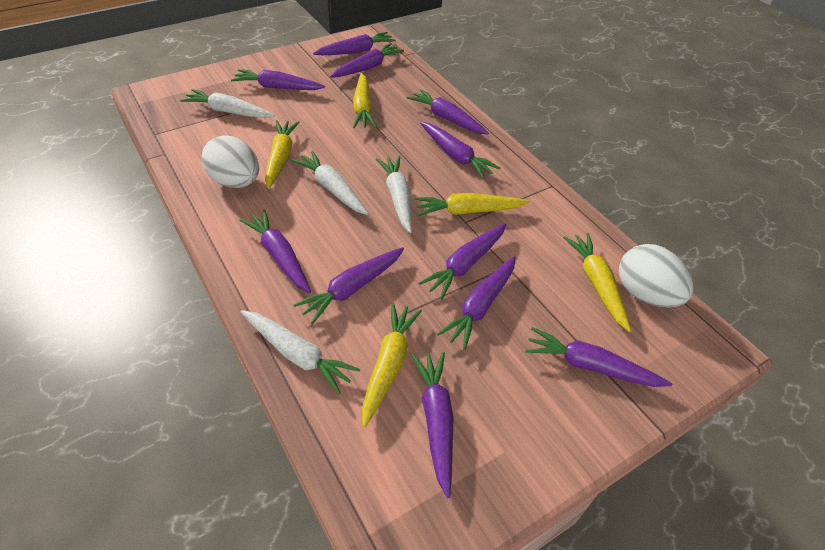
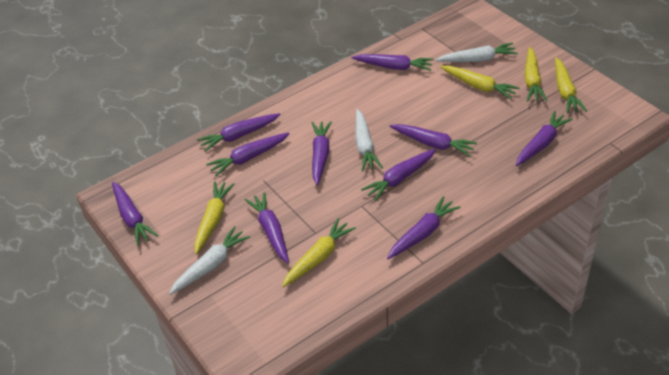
purple carrot: 11 -> 10
white carrot: 4 -> 3
white egg: 2 -> 0

